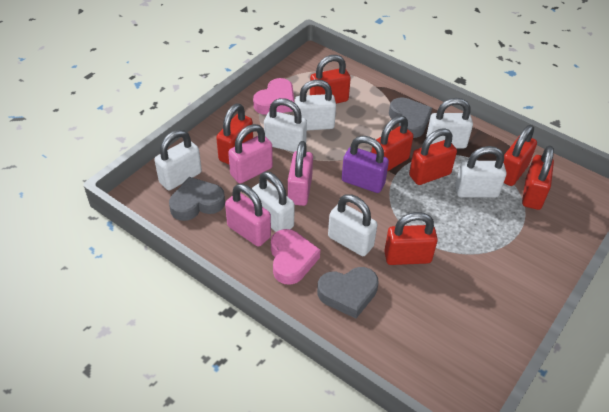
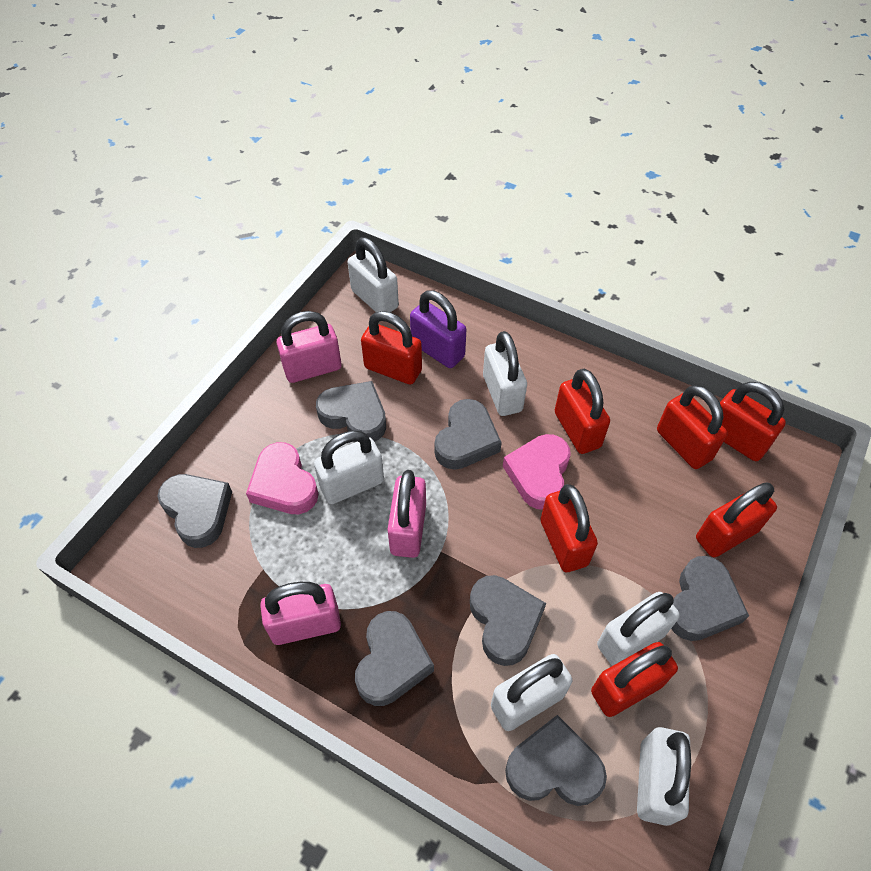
grey heart: 3 -> 7
white padlock: 7 -> 6

